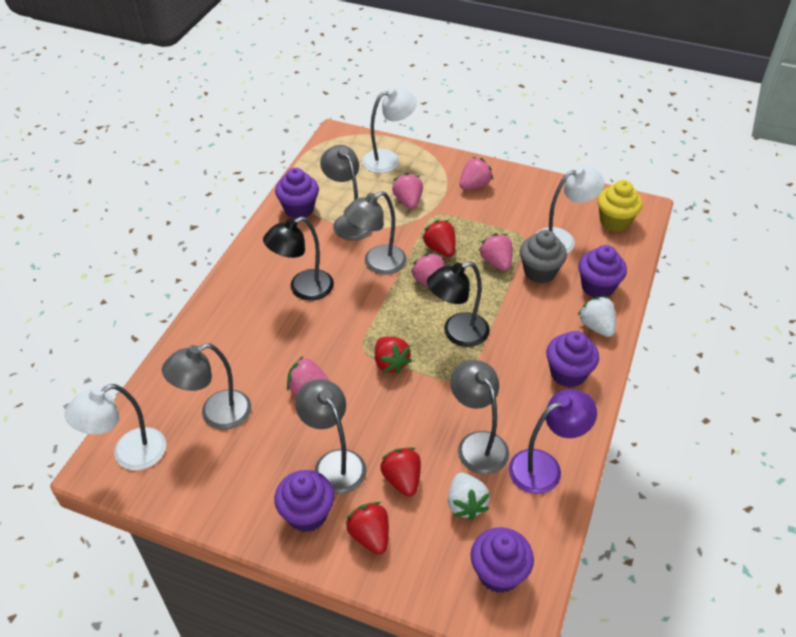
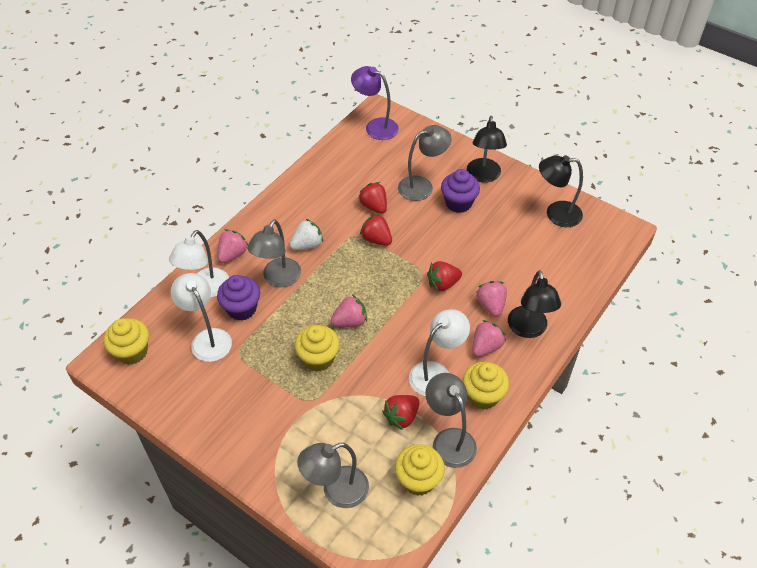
black lamp: 2 -> 3
grey cupcake: 1 -> 0
grey lamp: 5 -> 4
pink strawberry: 5 -> 4
purple cupcake: 5 -> 2
white strawberry: 2 -> 1
yellow cupcake: 1 -> 4

